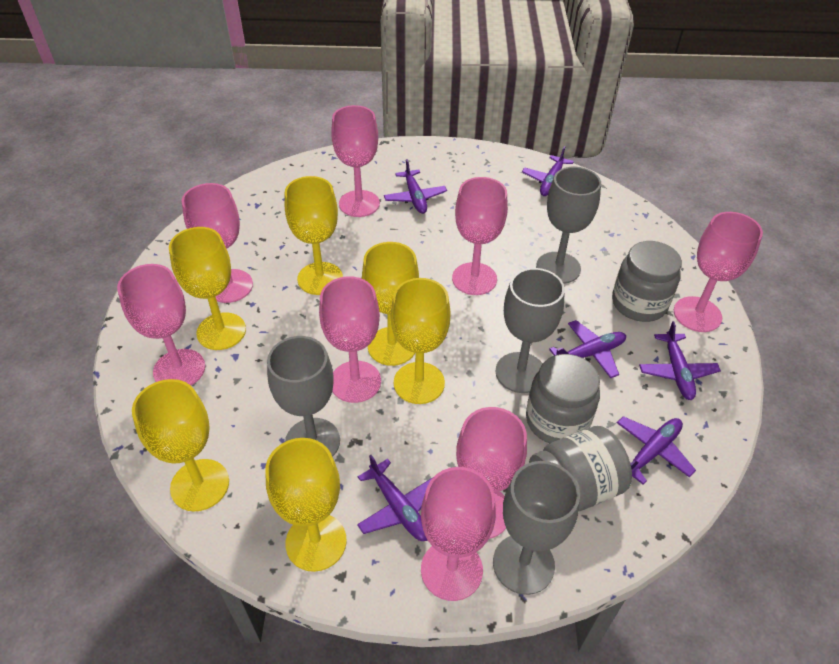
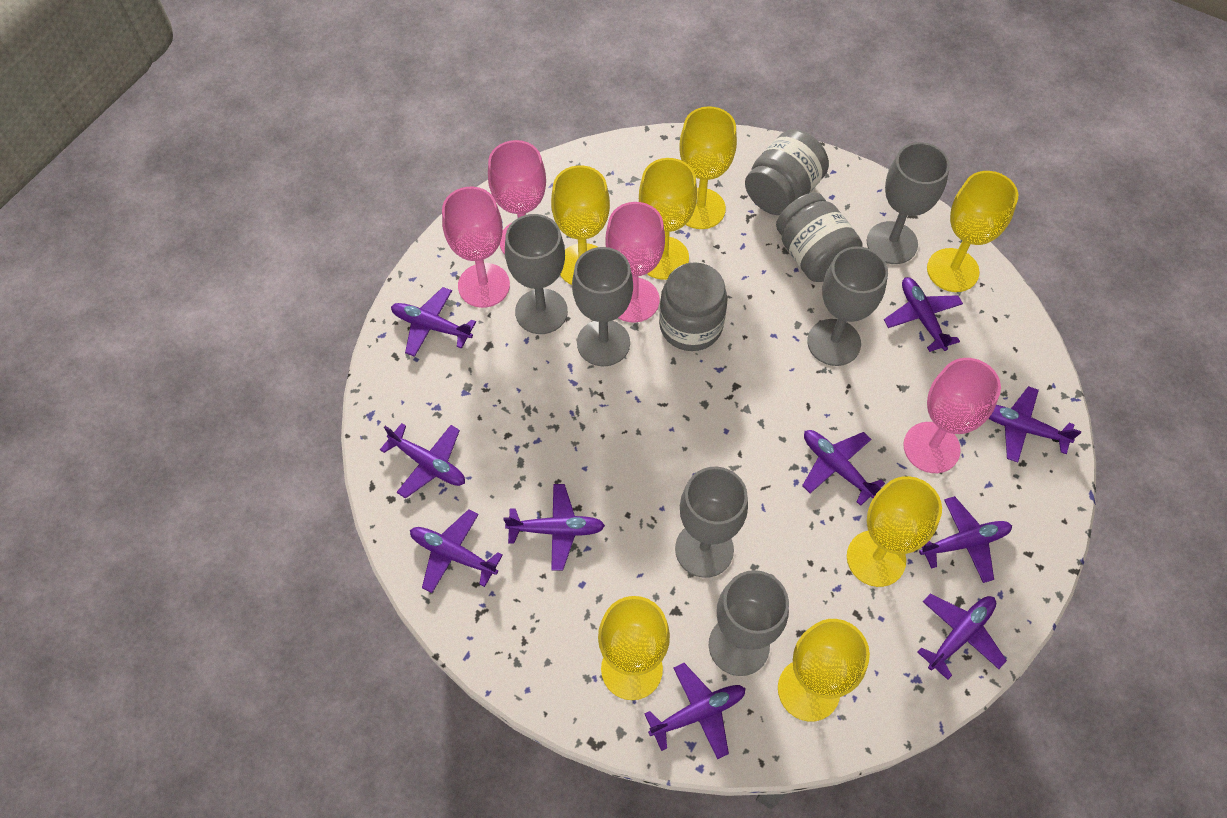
grey goblet: 4 -> 6
pink goblet: 8 -> 4
purple plane: 6 -> 10
yellow goblet: 6 -> 7

